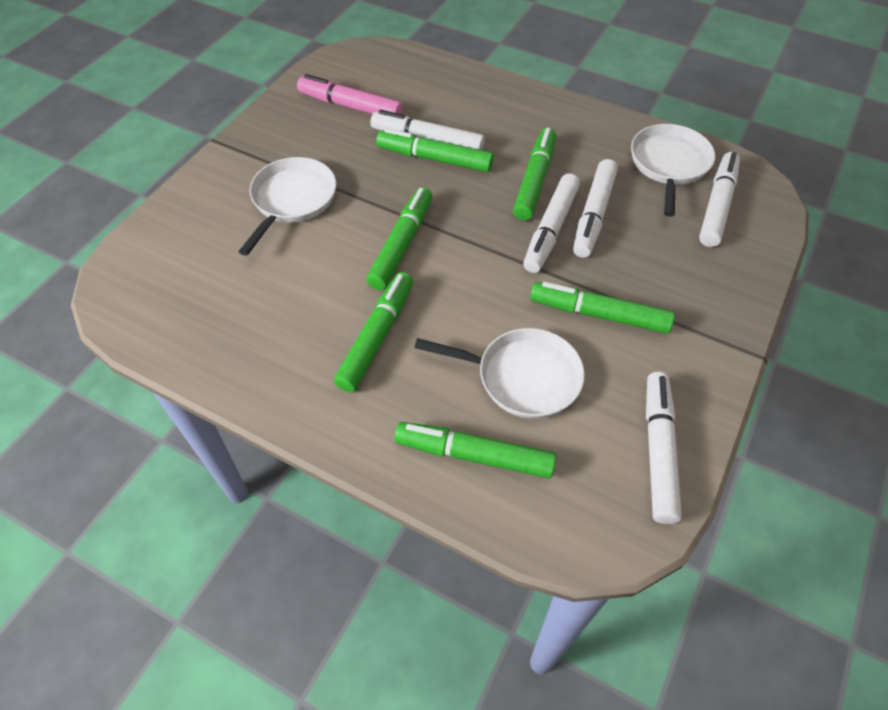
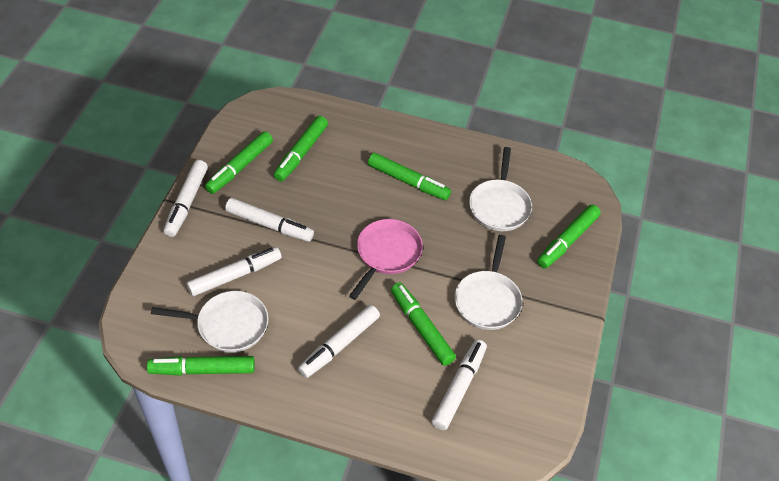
pink marker: 1 -> 0
pink pan: 0 -> 1

